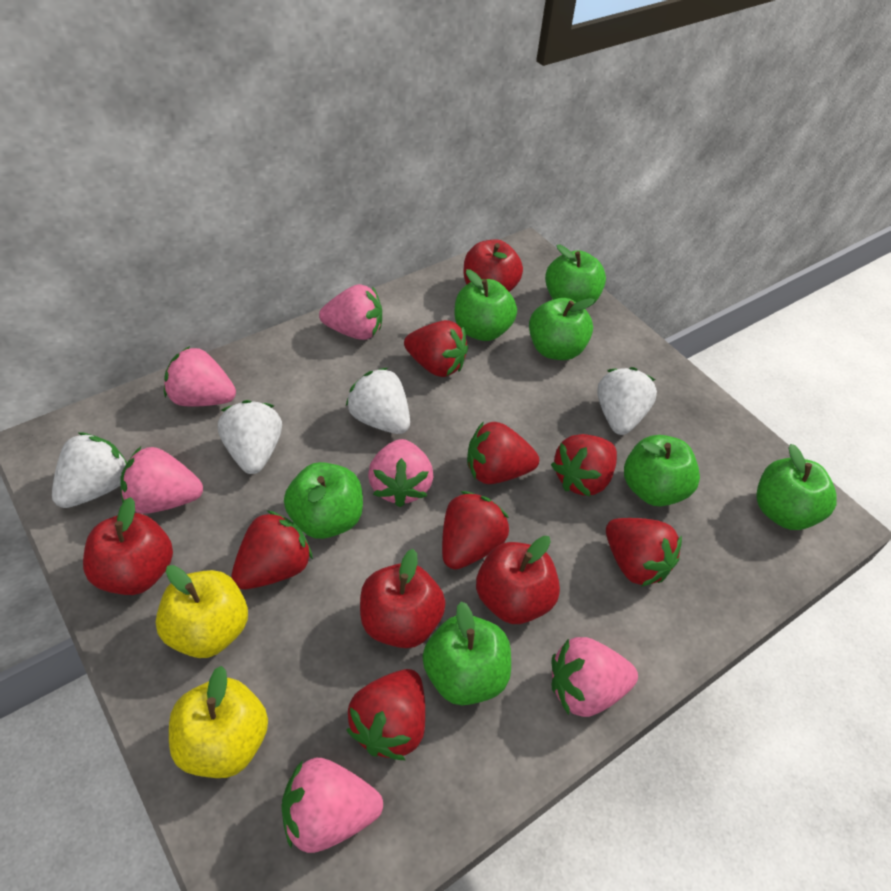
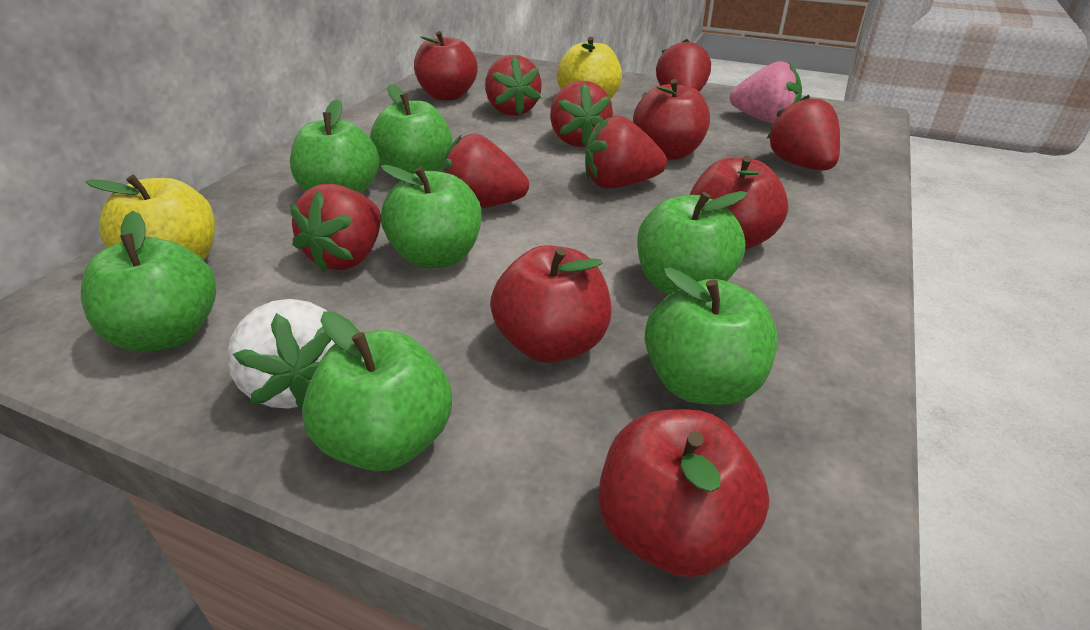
pink strawberry: 6 -> 1
red apple: 4 -> 5
white strawberry: 4 -> 1

